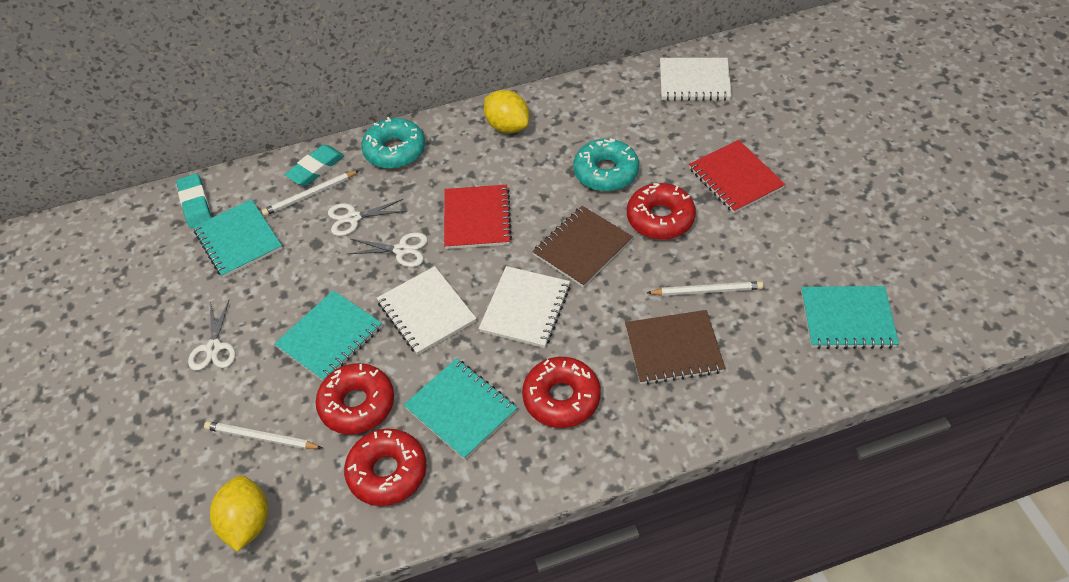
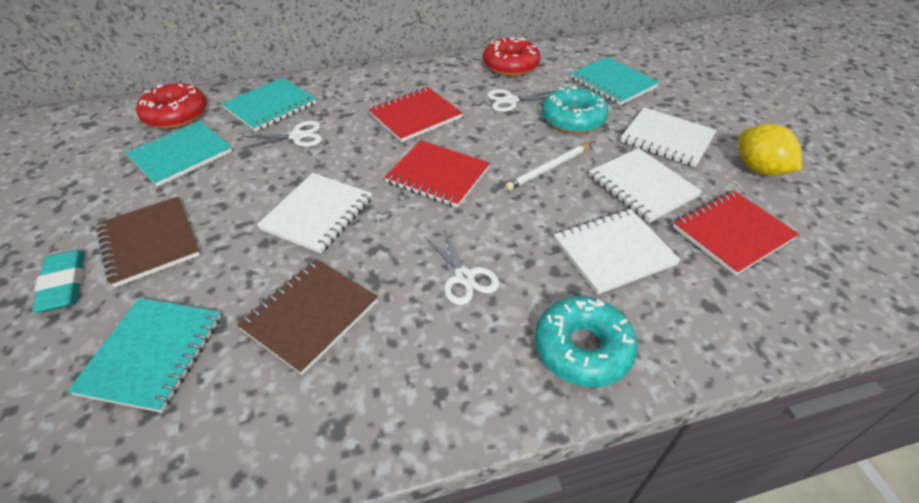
red donut: 4 -> 2
red notebook: 2 -> 3
turquoise eraser: 2 -> 1
white notebook: 3 -> 4
white pencil: 3 -> 1
yellow lemon: 2 -> 1

